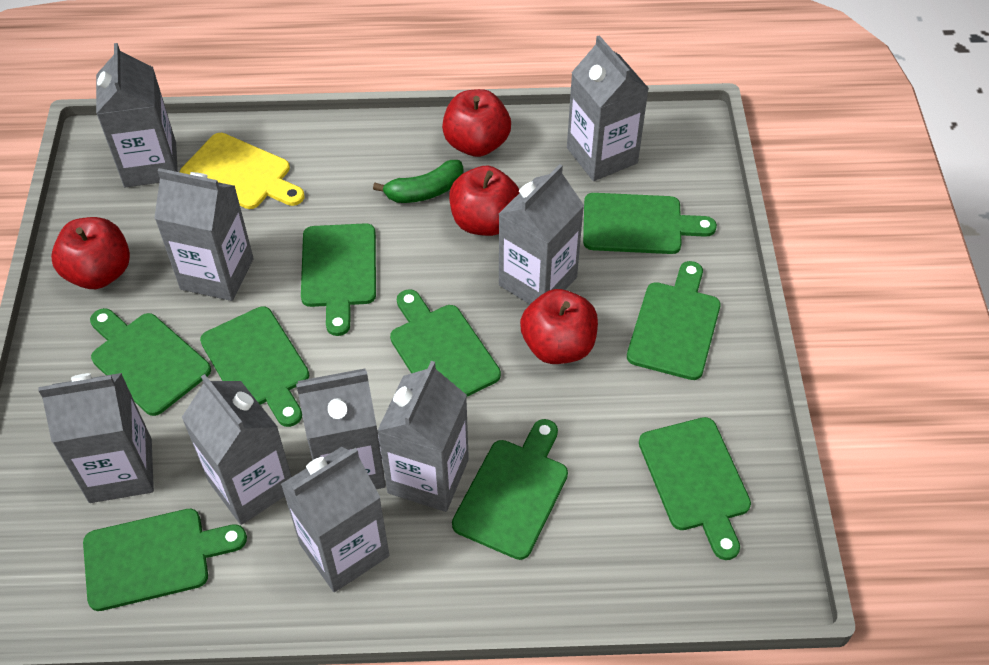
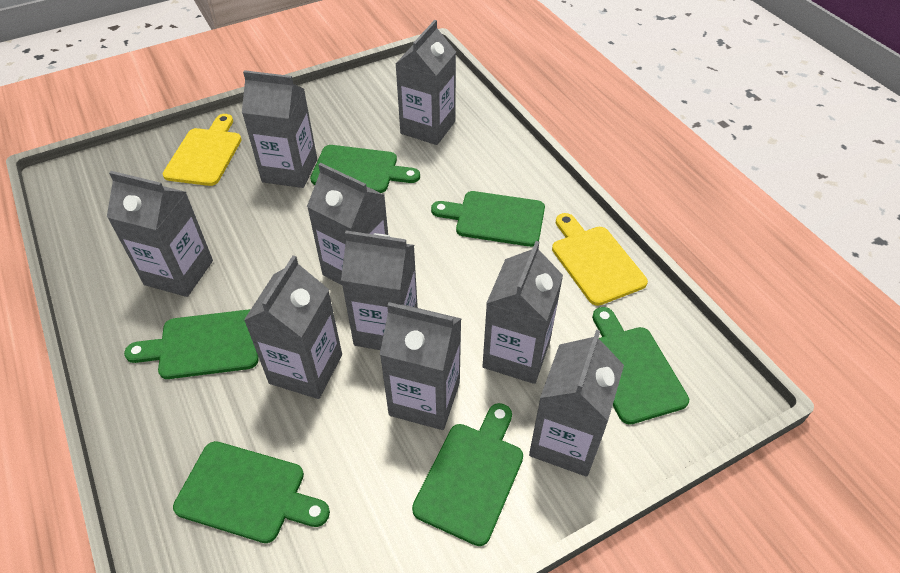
green banana: 1 -> 0
green cutting board: 9 -> 6
red apple: 4 -> 0
yellow cutting board: 1 -> 2

